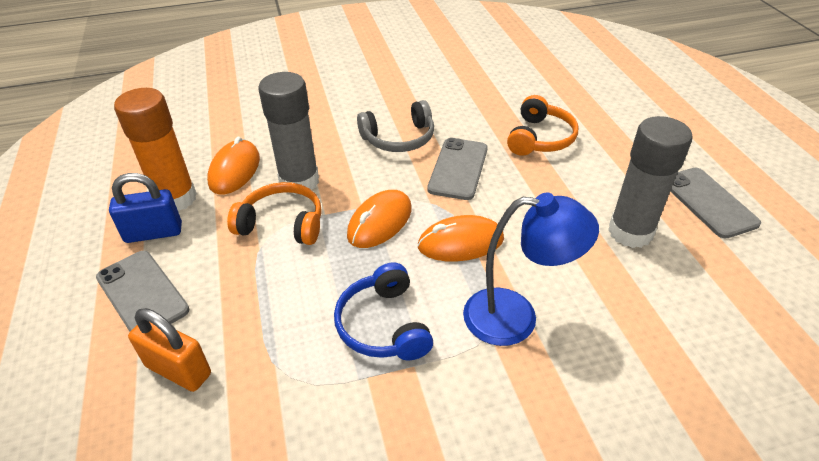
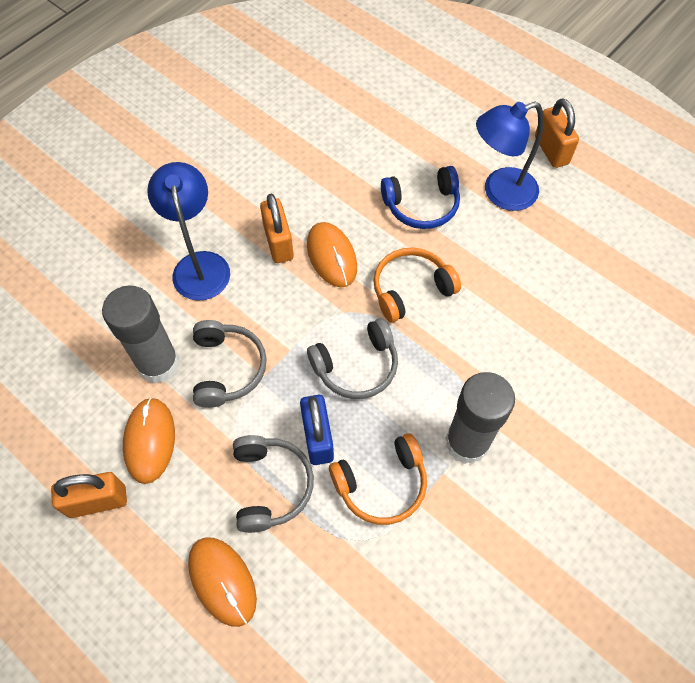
blue lamp: 1 -> 2
grey headphones: 1 -> 3
grey phone: 3 -> 0
orange glue stick: 1 -> 0
orange padlock: 1 -> 3

